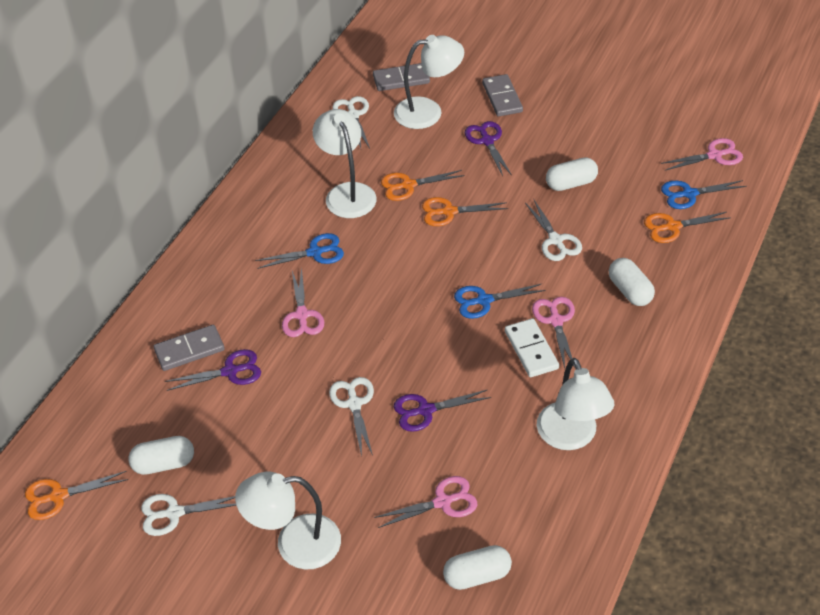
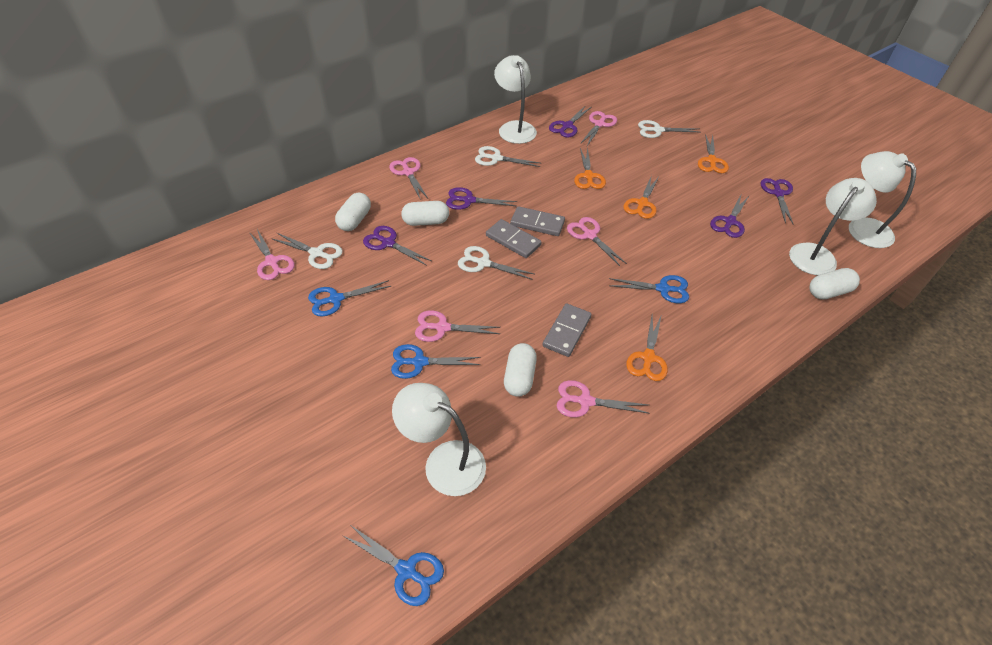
blue scissors: 3 -> 4
pink scissors: 4 -> 6
purple scissors: 3 -> 5
white domino: 1 -> 0

